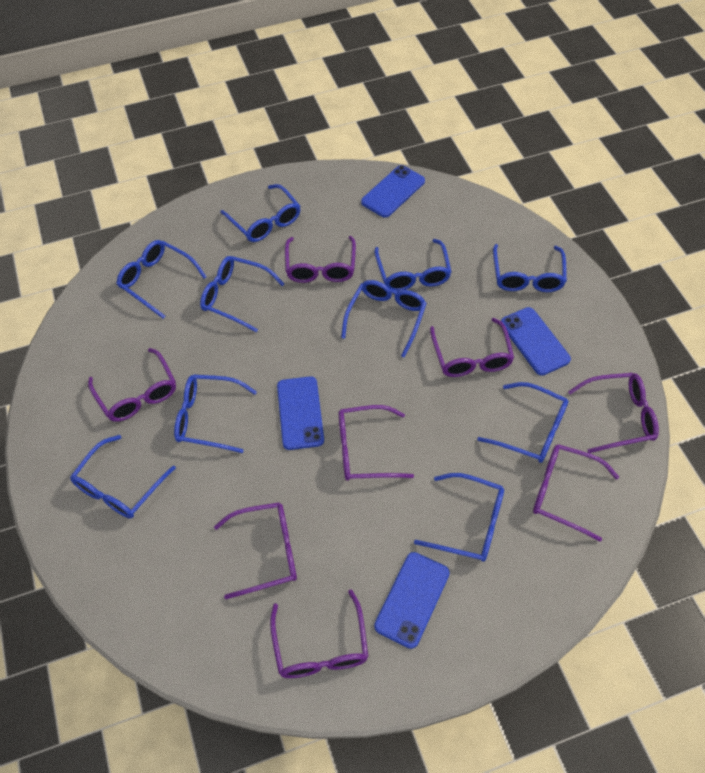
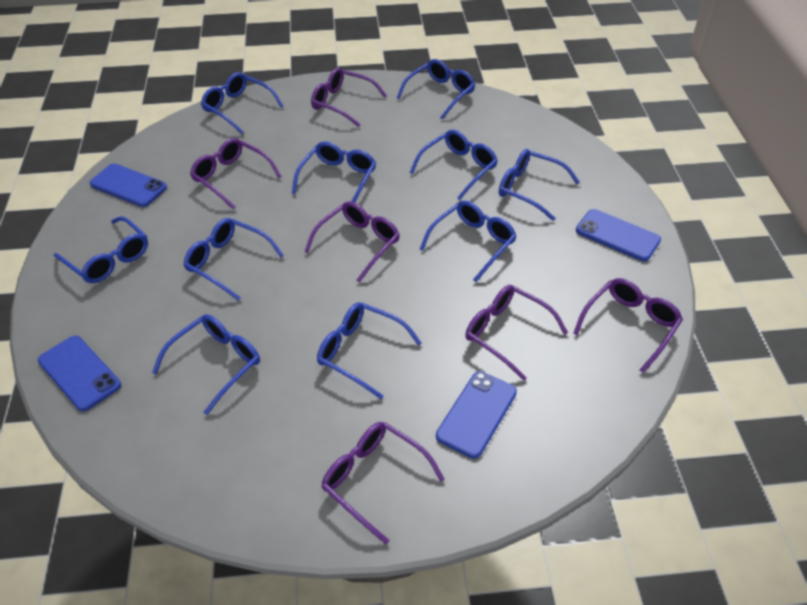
purple glasses: 8 -> 6

